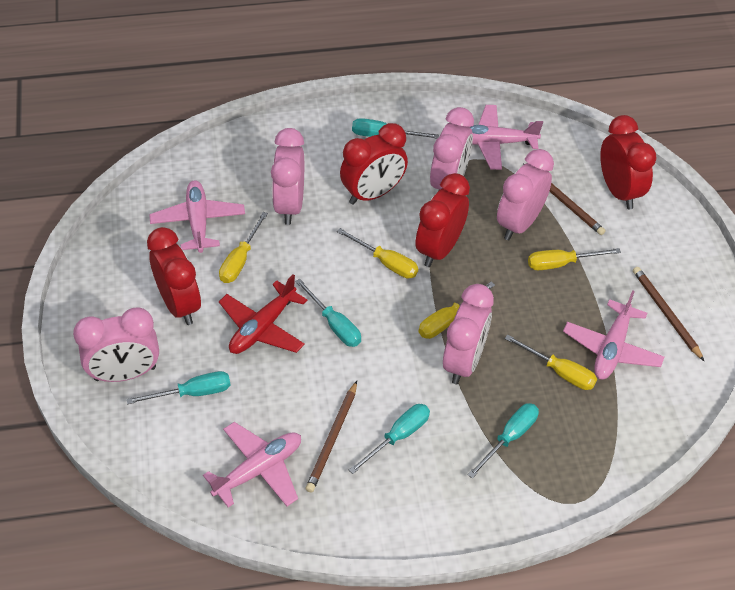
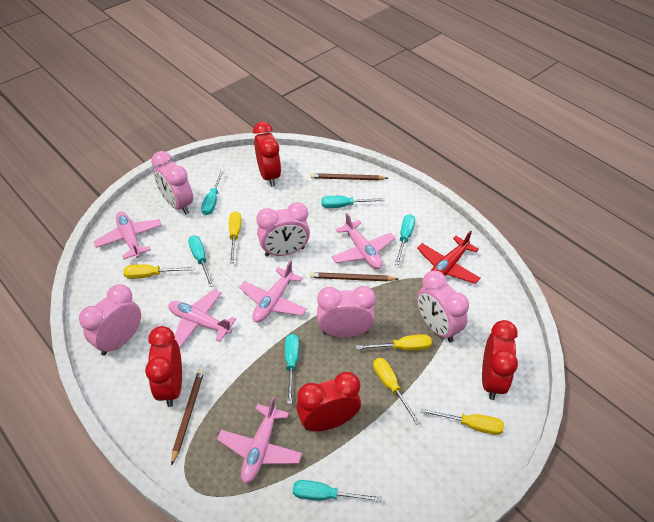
pink plane: 4 -> 5
turquoise screwdriver: 5 -> 6

